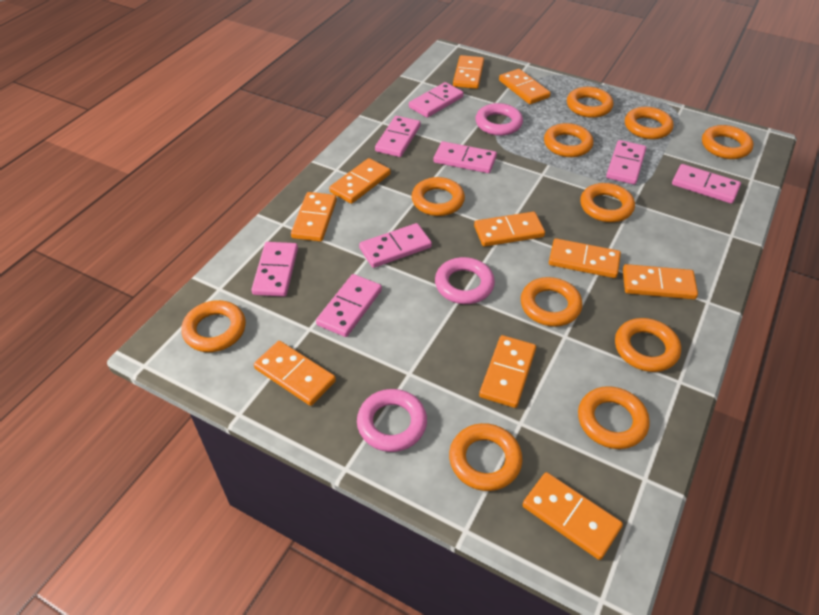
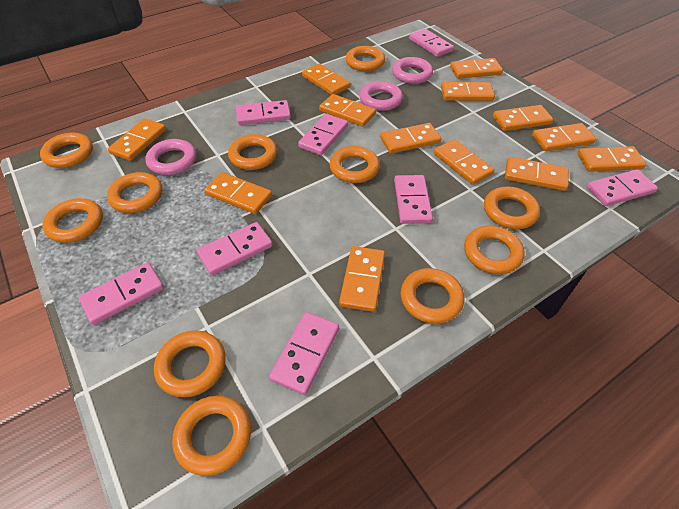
orange domino: 10 -> 13

